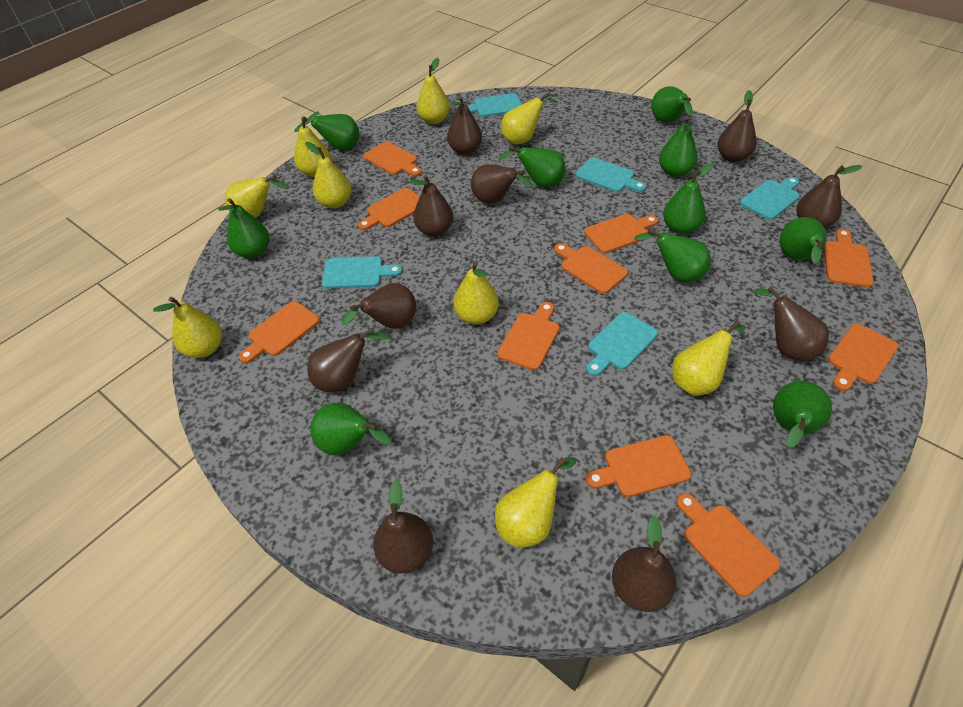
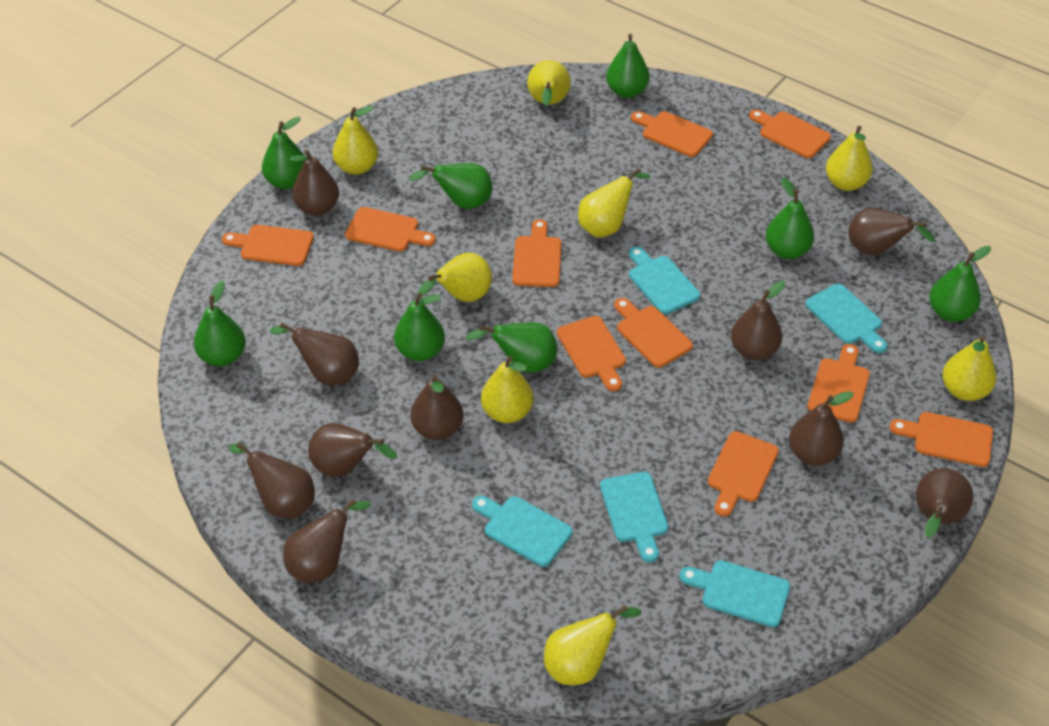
green pear: 10 -> 8
yellow pear: 9 -> 8

